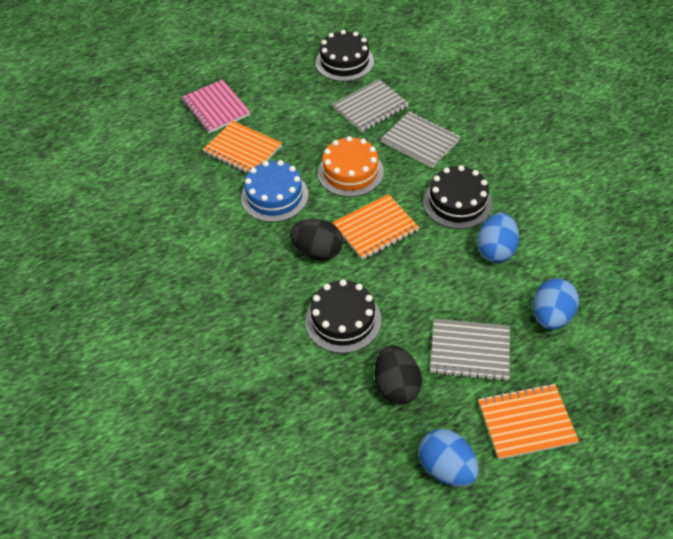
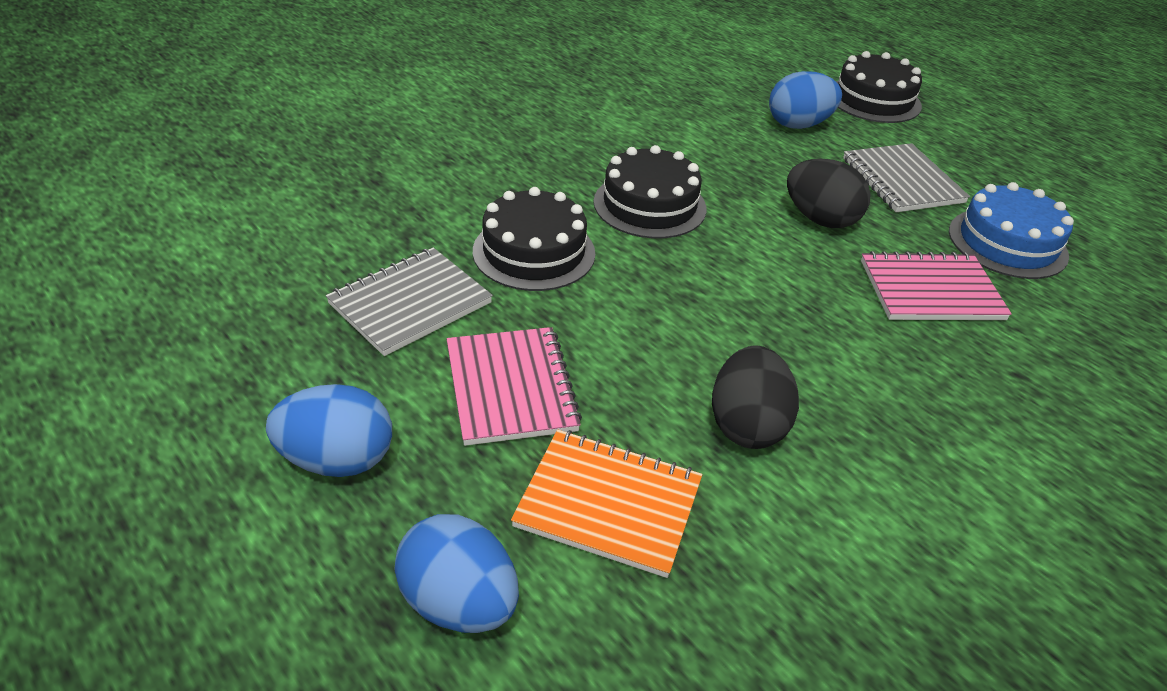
grey notebook: 3 -> 2
orange cake: 1 -> 0
orange notebook: 3 -> 1
pink notebook: 1 -> 2

